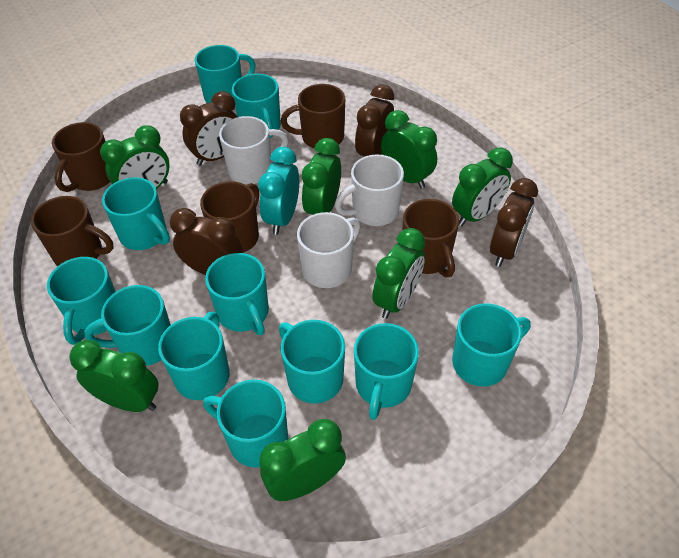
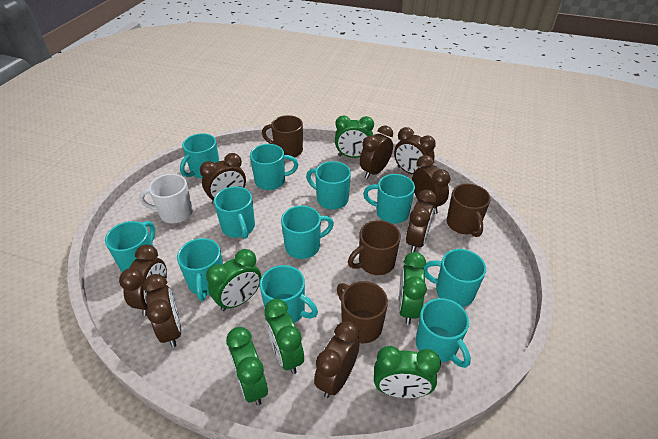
brown clock: 4 -> 8
brown mug: 5 -> 4
green clock: 7 -> 6
turquoise clock: 1 -> 0
white mug: 3 -> 1

